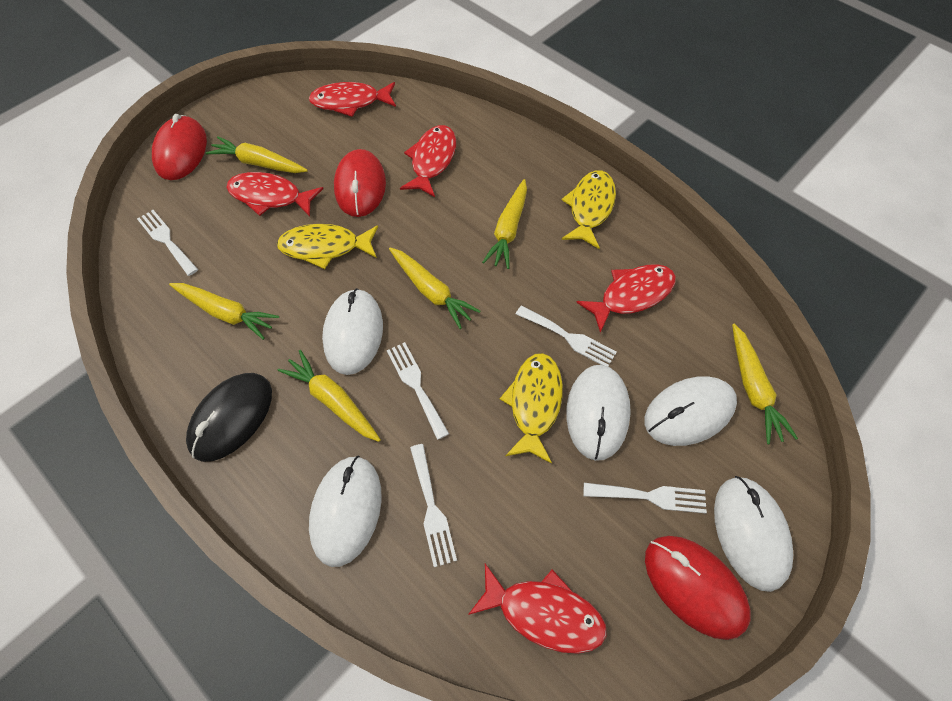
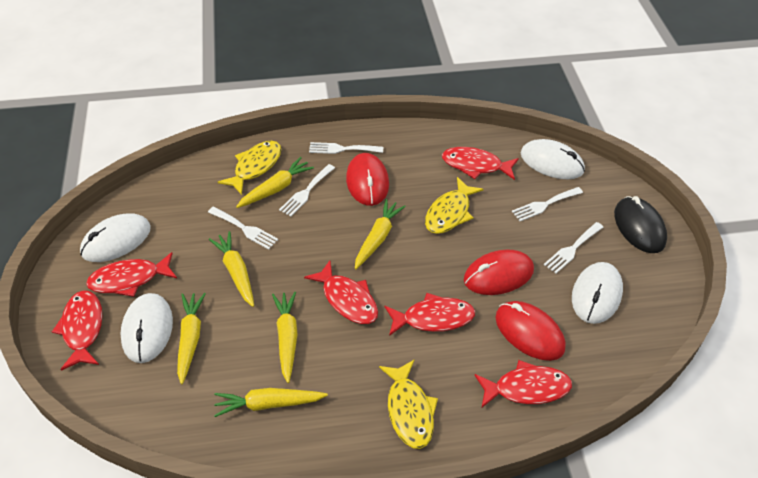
red fish: 5 -> 6
white mouse: 5 -> 4

